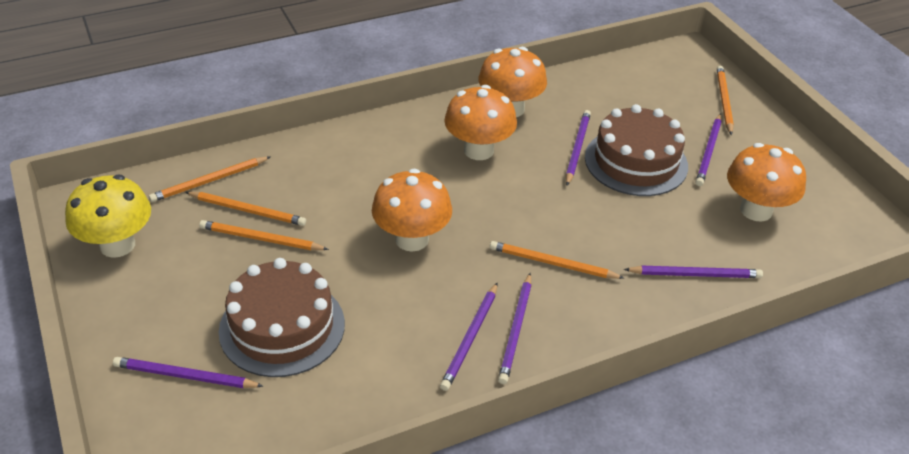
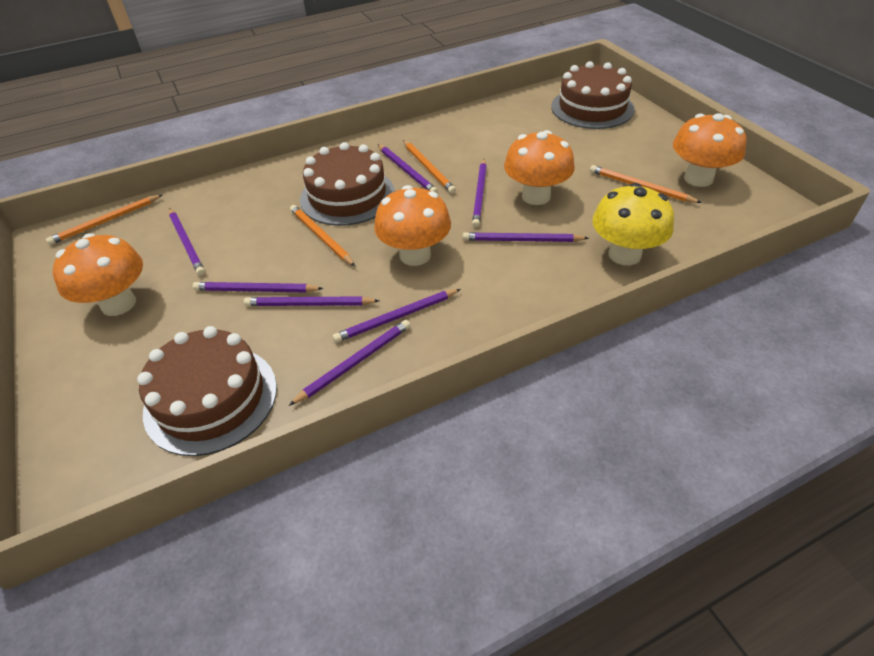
brown cake: 2 -> 3
orange pencil: 5 -> 4
purple pencil: 6 -> 8

